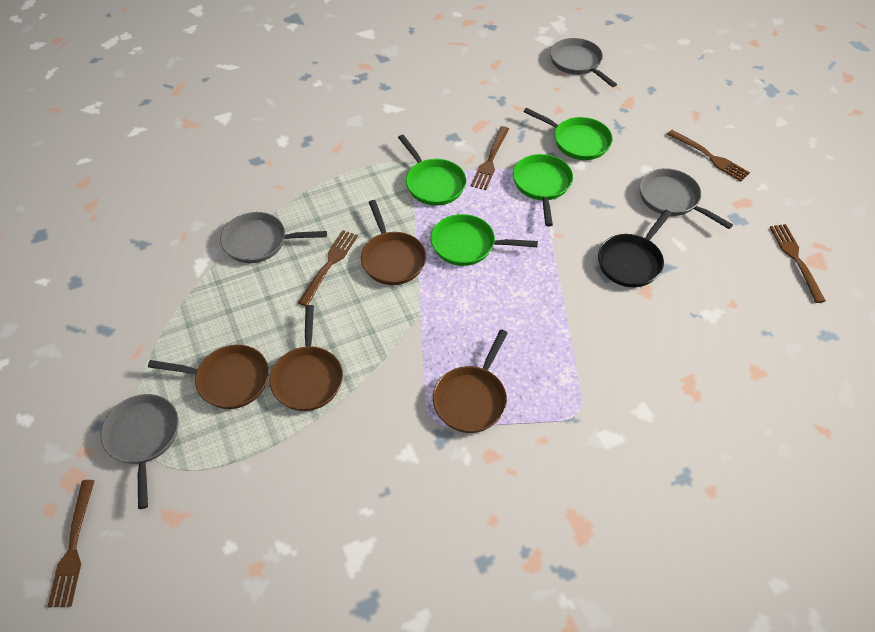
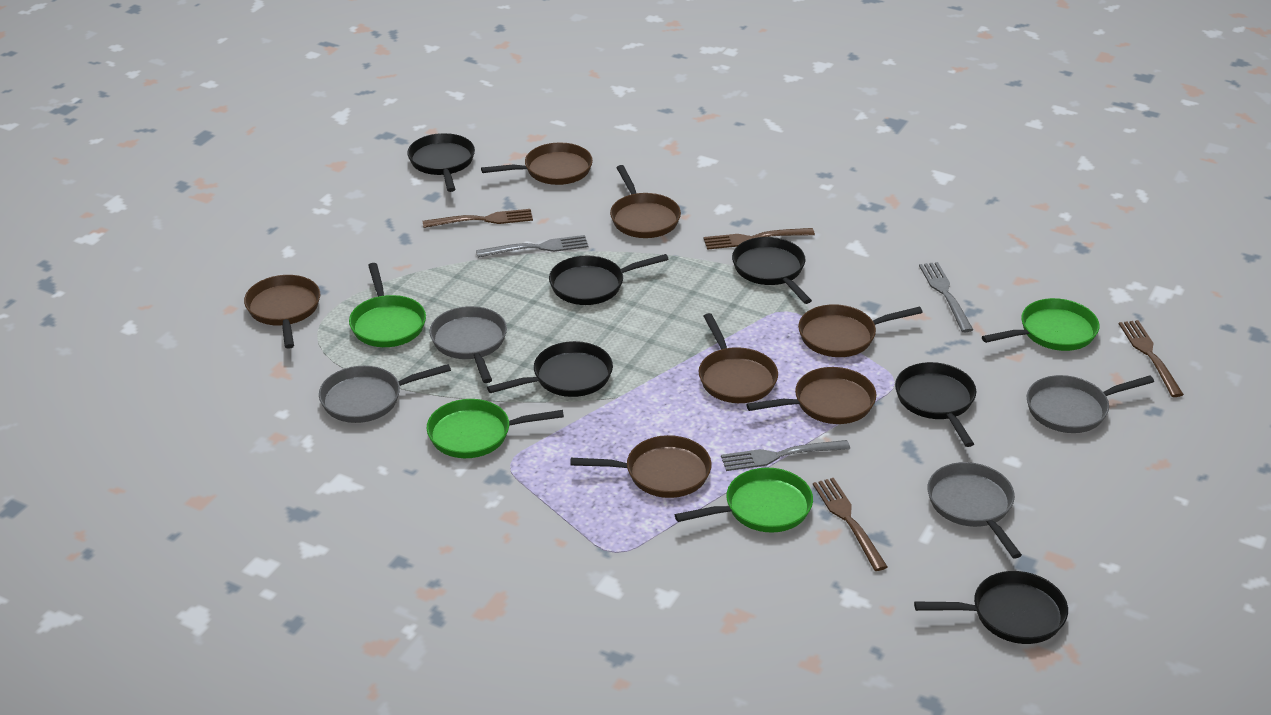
black pan: 1 -> 6
brown fork: 5 -> 4
brown pan: 4 -> 7
grey fork: 0 -> 3

